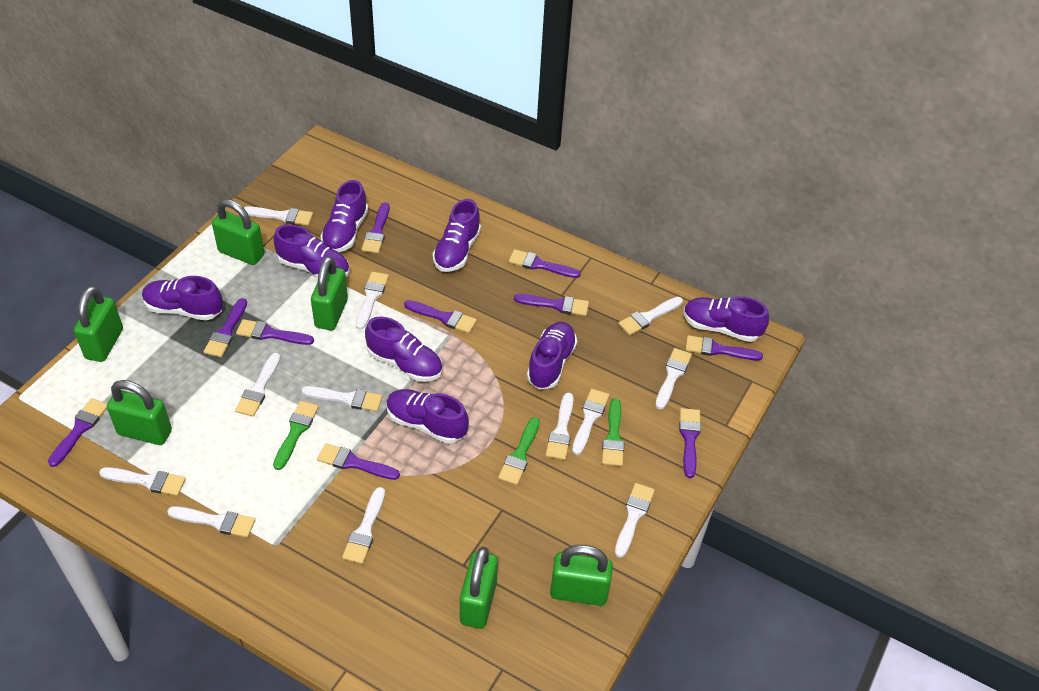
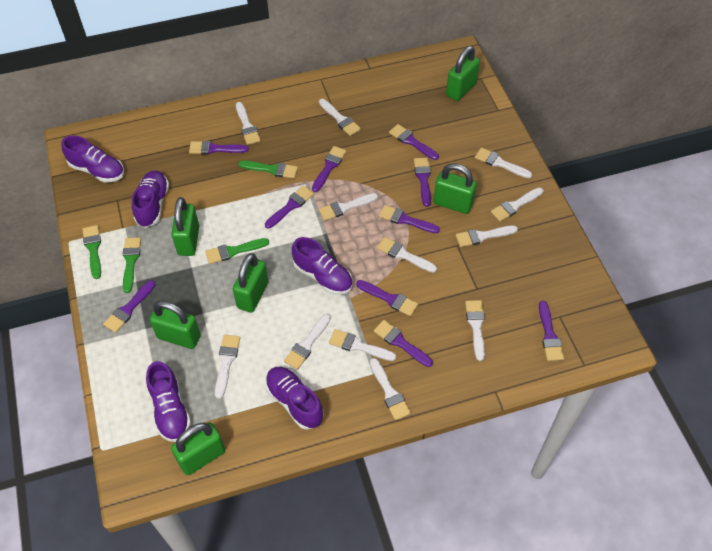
green brush: 3 -> 4
purple shoe: 8 -> 5

